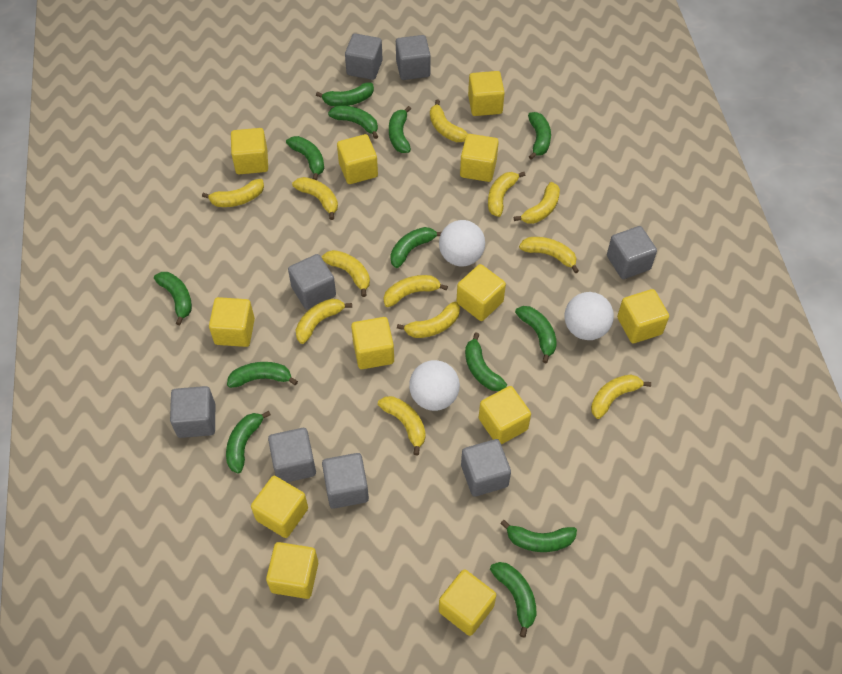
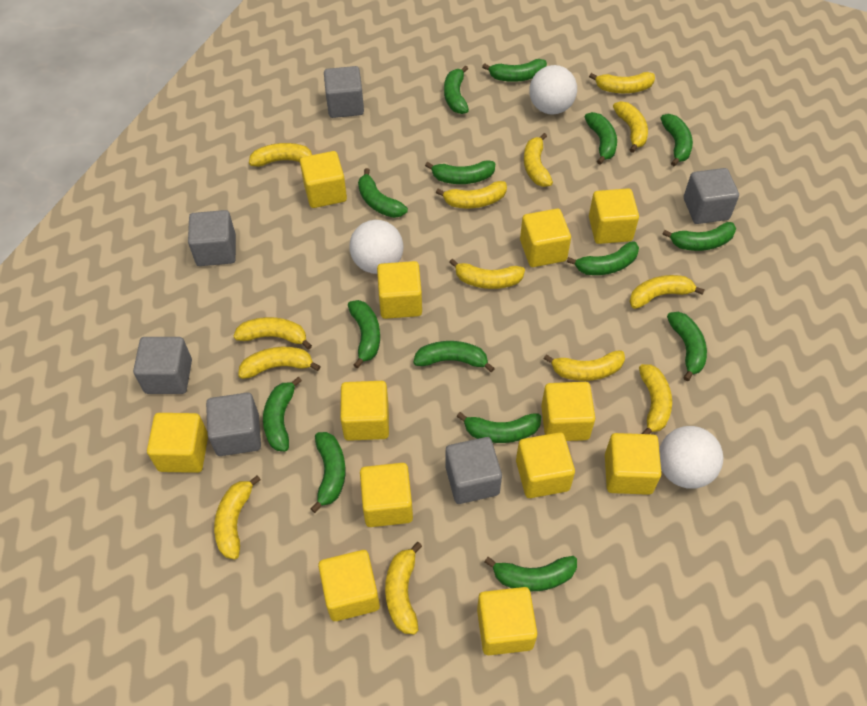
green banana: 13 -> 15
grey cube: 8 -> 6
yellow banana: 12 -> 13

